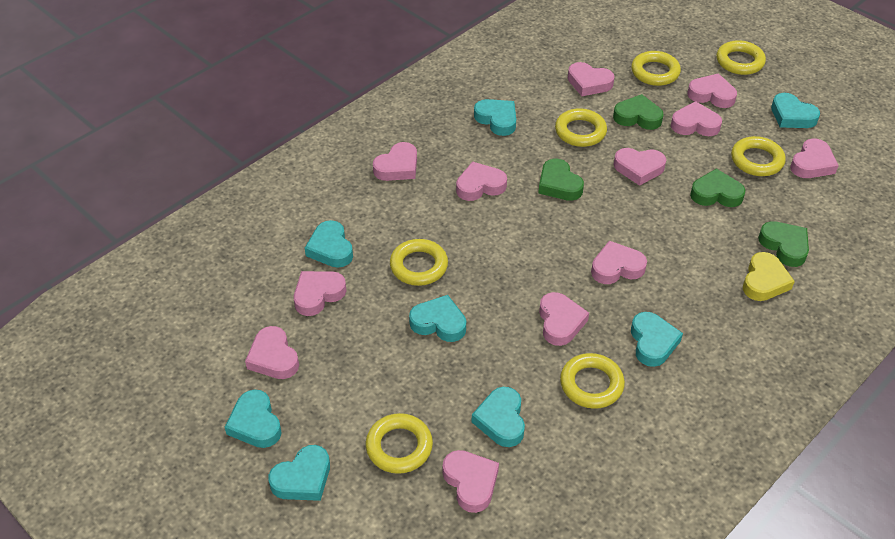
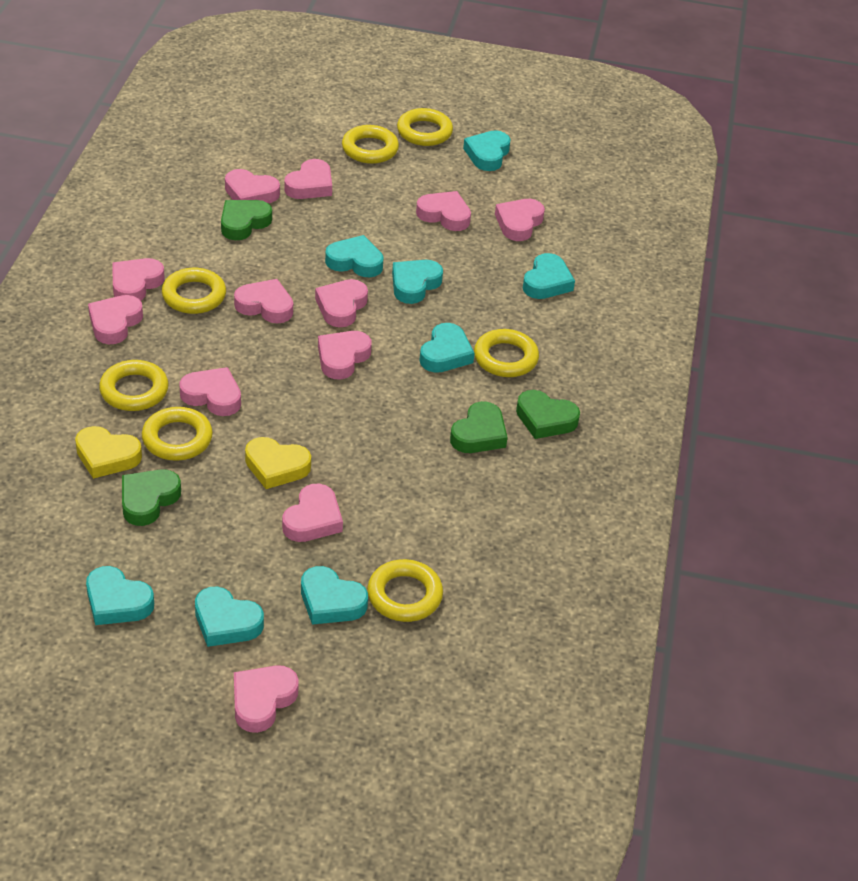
yellow heart: 1 -> 2

